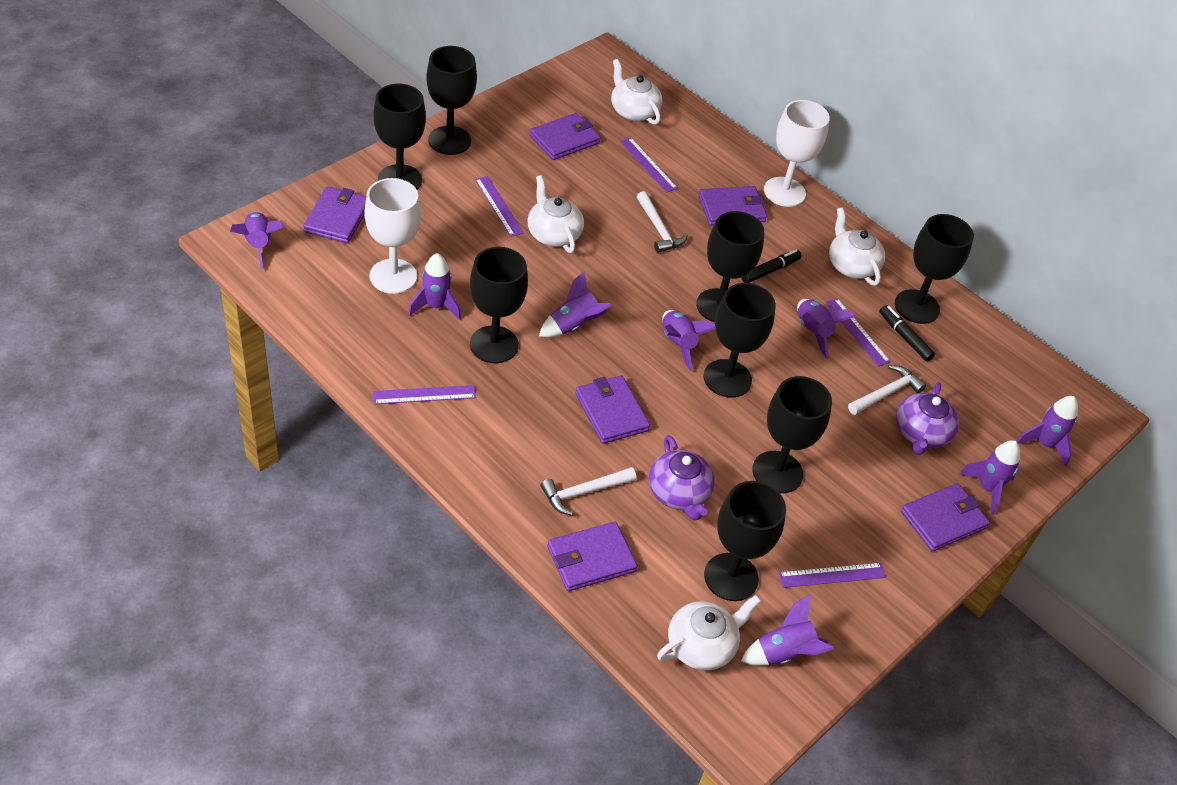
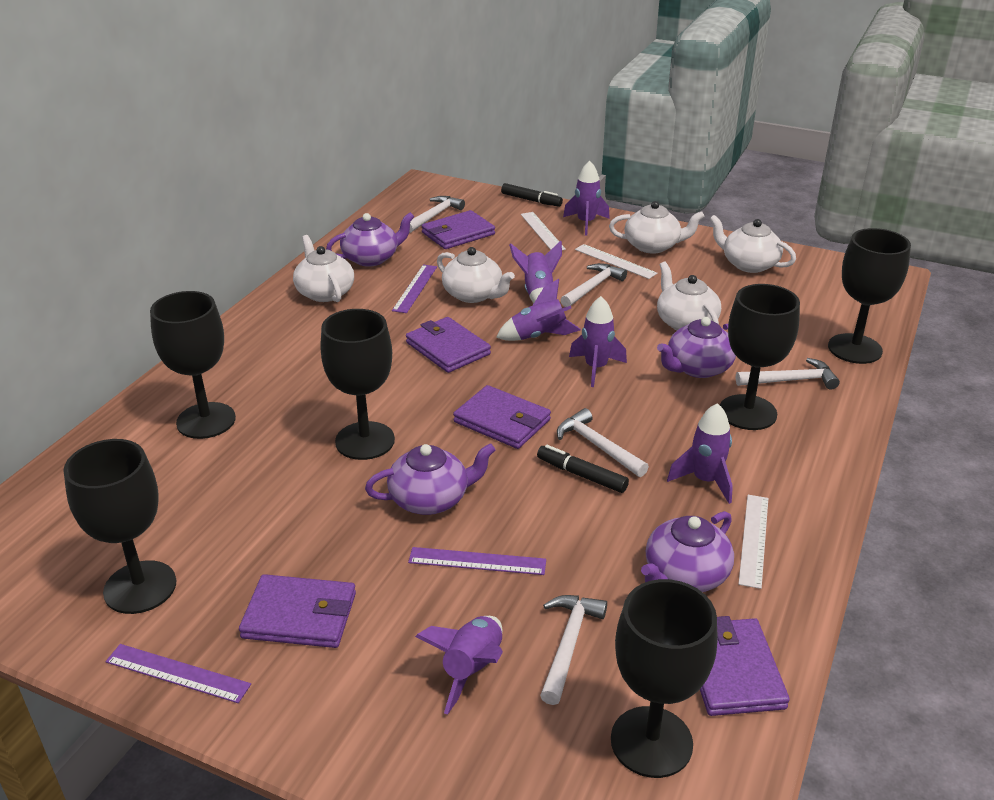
black goblet: 8 -> 6
purple rocket: 8 -> 6
purple ruler: 5 -> 3
purple teapot: 2 -> 4
purple wallet: 6 -> 5
white goblet: 2 -> 0
white hammer: 3 -> 5
white ruler: 0 -> 3
white teapot: 4 -> 5

